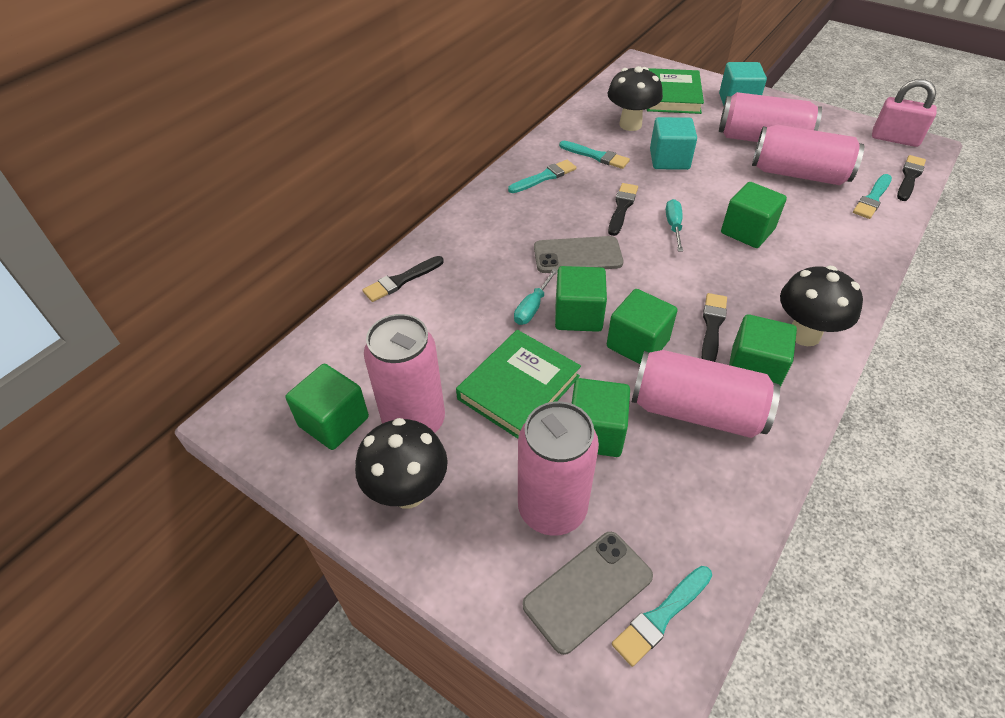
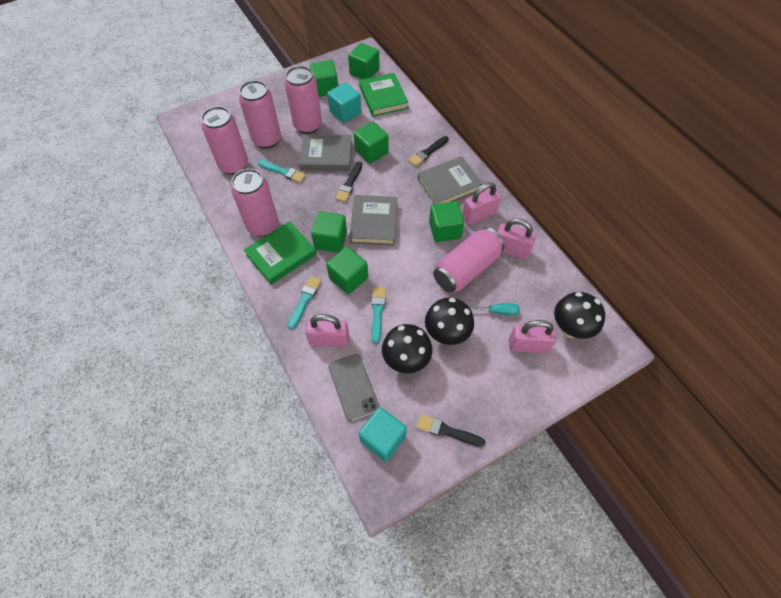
black brush: 4 -> 3
grey book: 0 -> 3
grey phone: 2 -> 1
pink padlock: 1 -> 4
turquoise brush: 4 -> 3
turquoise screwdriver: 2 -> 1

